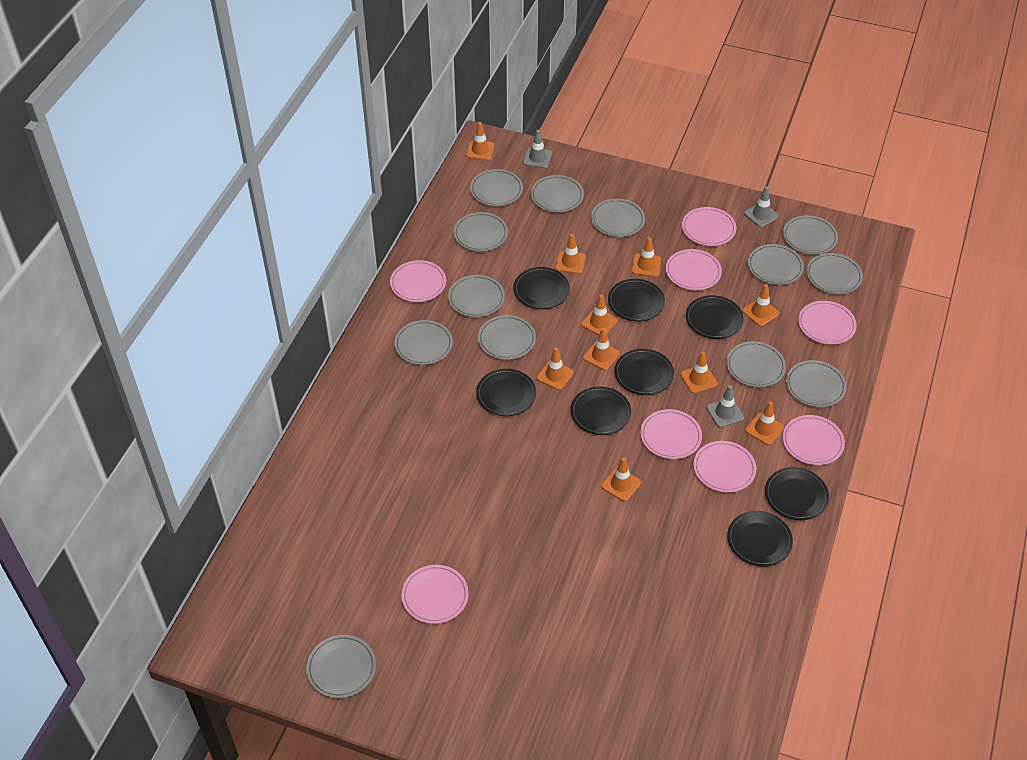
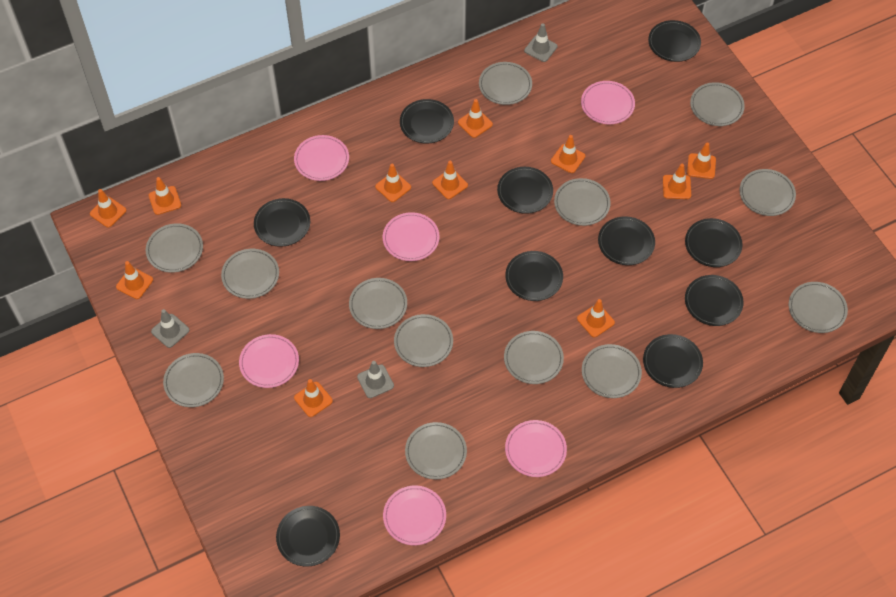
black plate: 8 -> 10
orange traffic cone: 10 -> 11
pink plate: 8 -> 6

